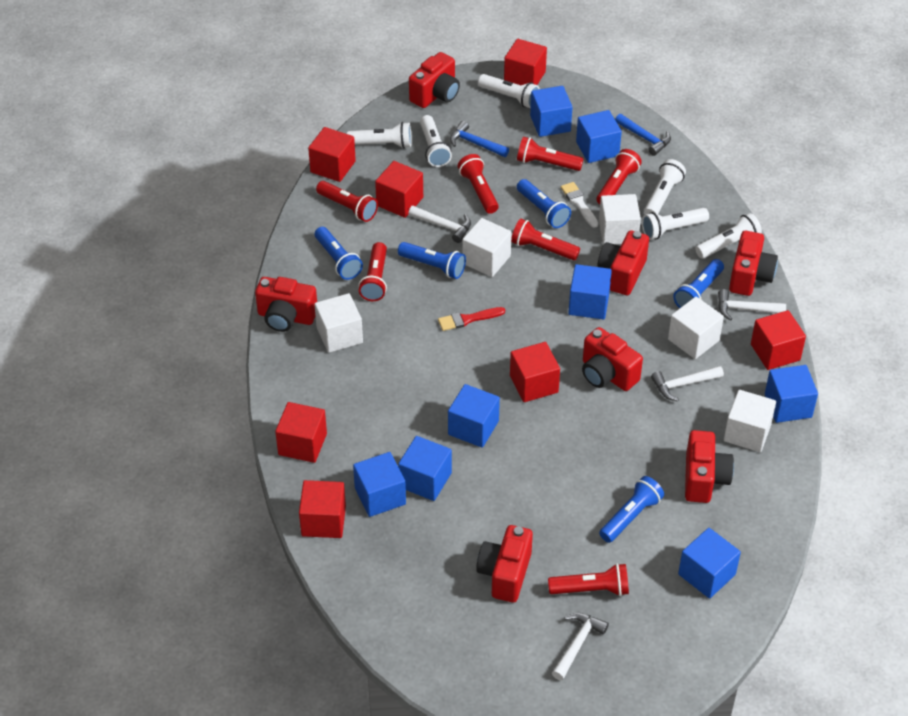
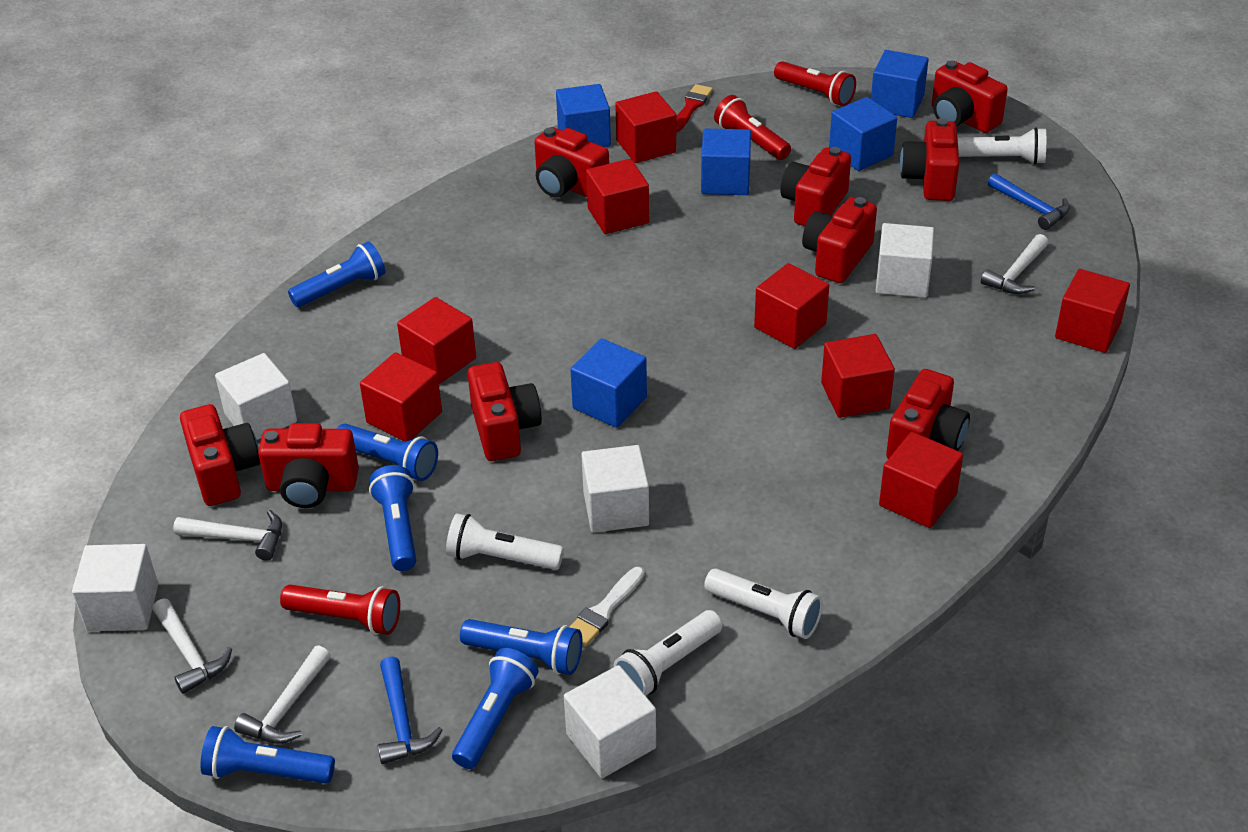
blue cube: 8 -> 5
blue flashlight: 5 -> 6
red camera: 7 -> 9
red cube: 7 -> 8
red flashlight: 7 -> 3
white flashlight: 6 -> 4

